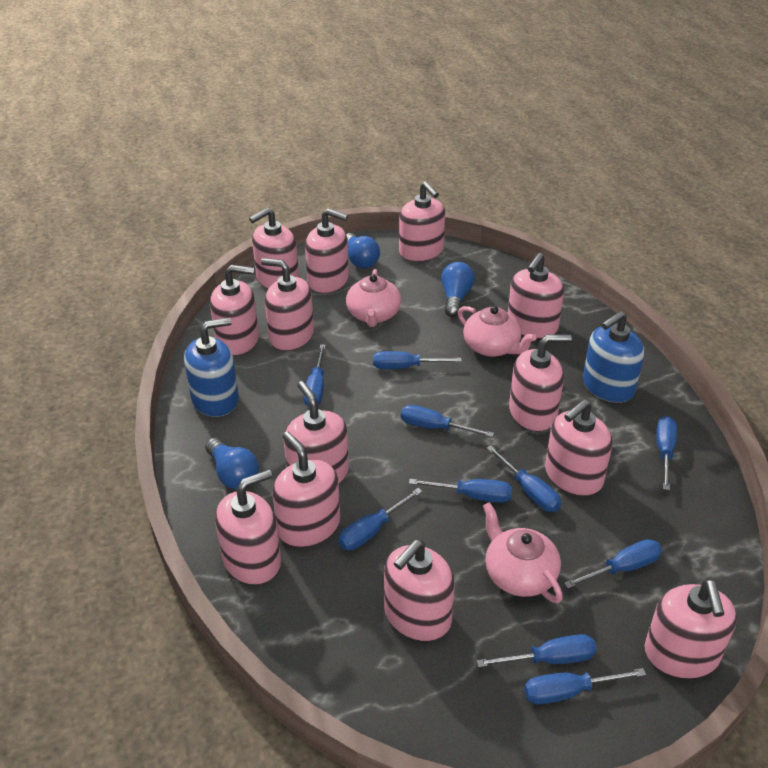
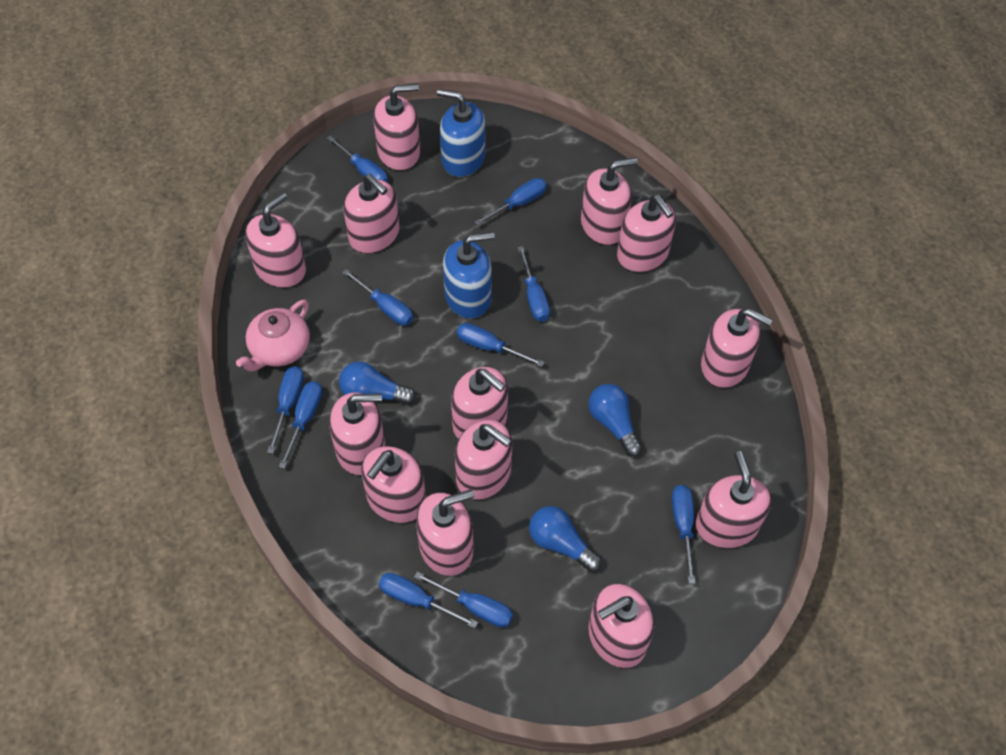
pink teapot: 3 -> 1

